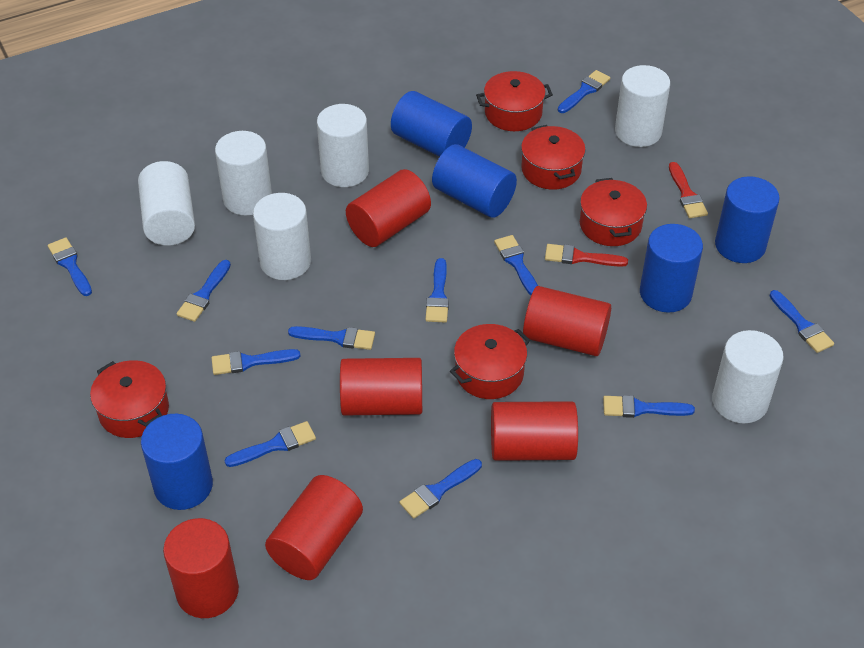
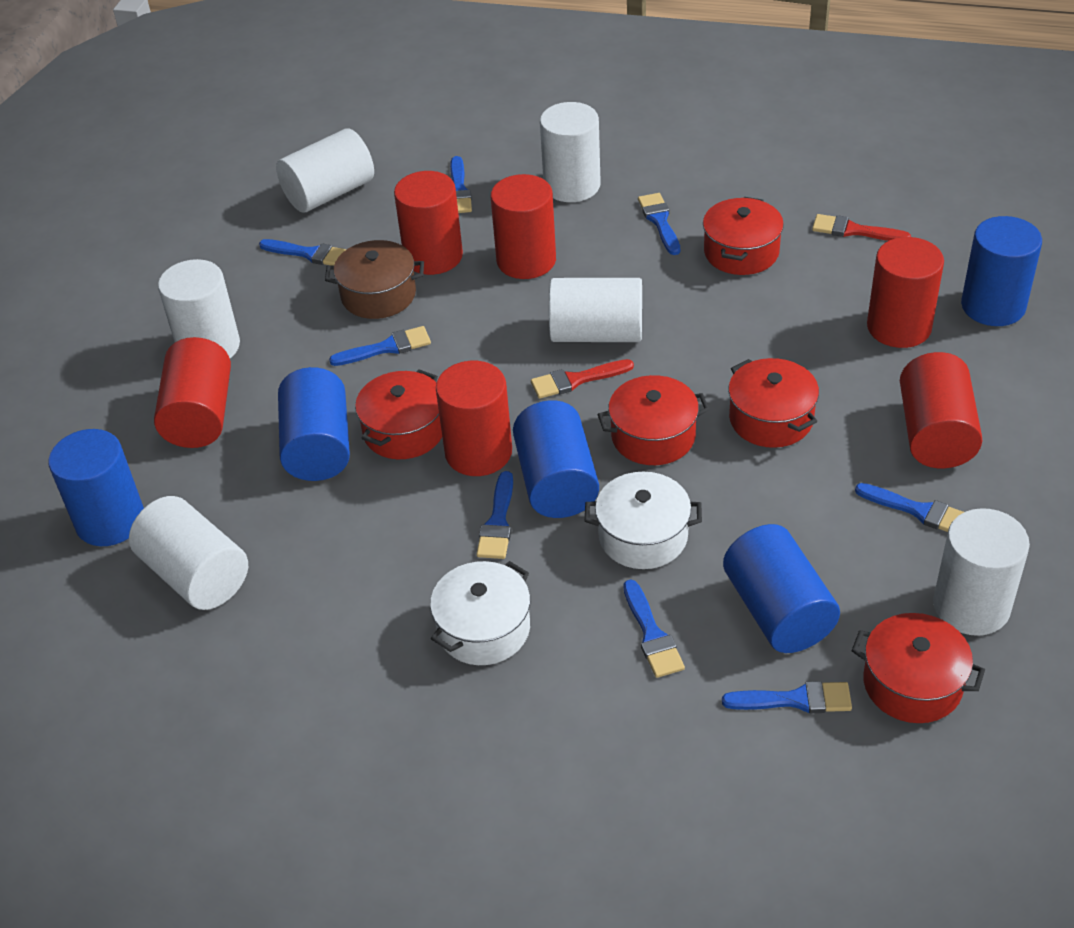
blue brush: 11 -> 8
brown pot: 0 -> 1
white pot: 0 -> 2

